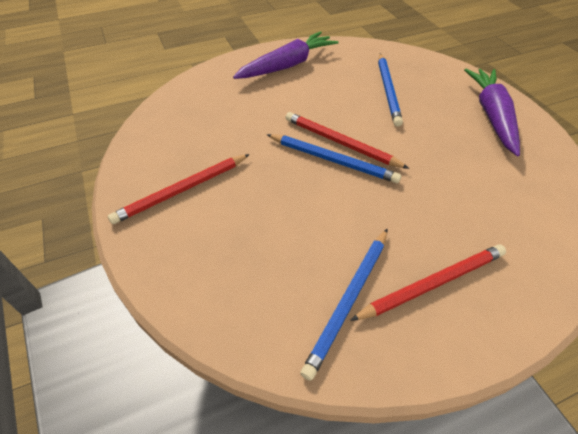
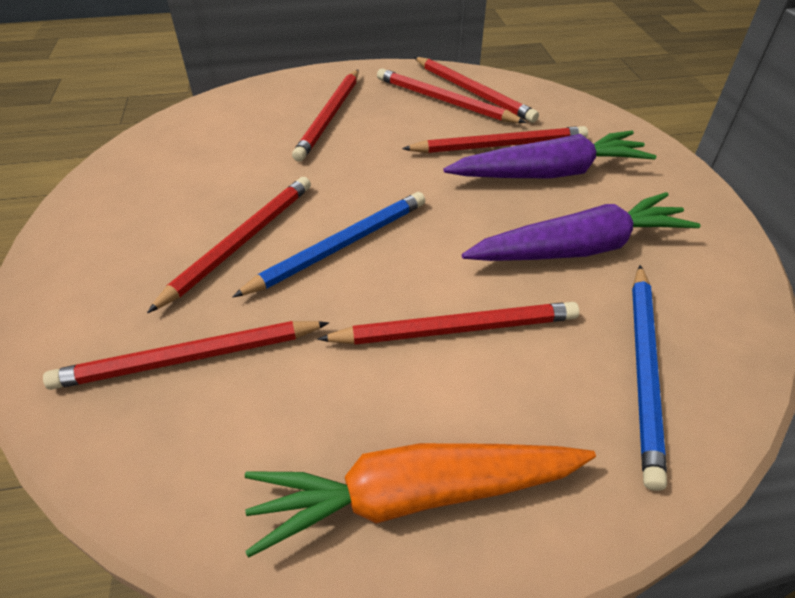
blue pencil: 3 -> 2
orange carrot: 0 -> 1
red pencil: 3 -> 7

